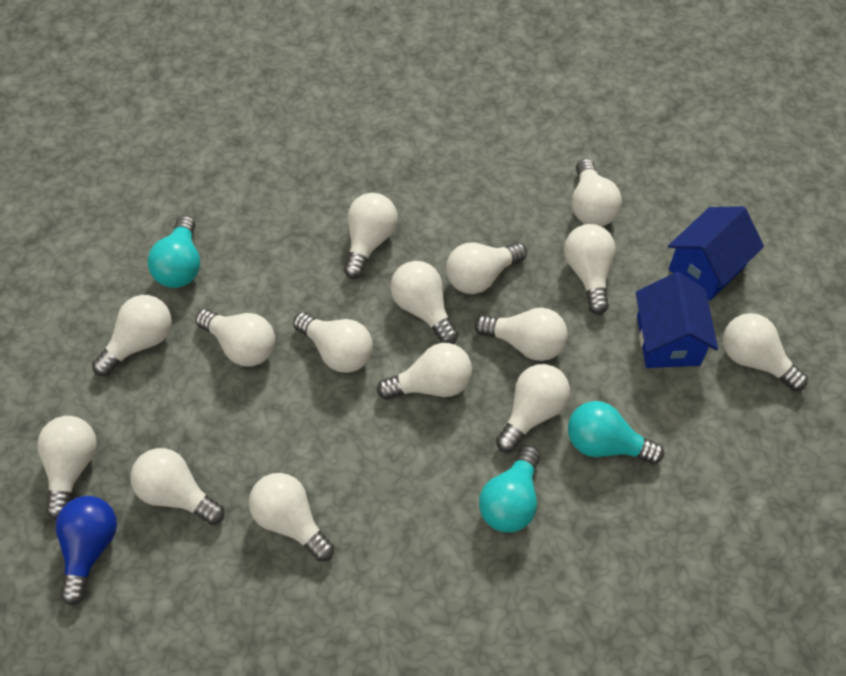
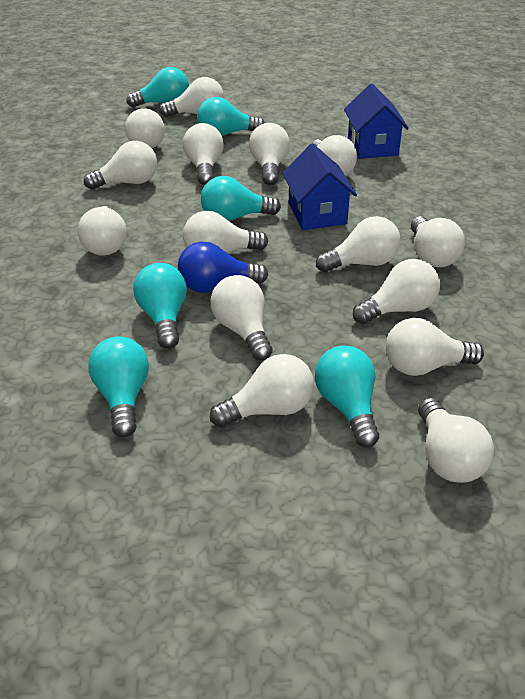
turquoise light bulb: 3 -> 6

